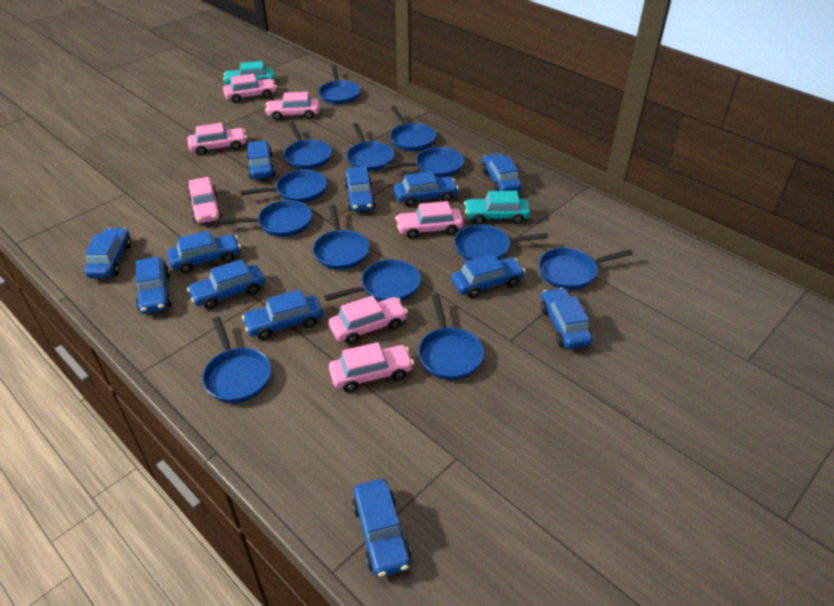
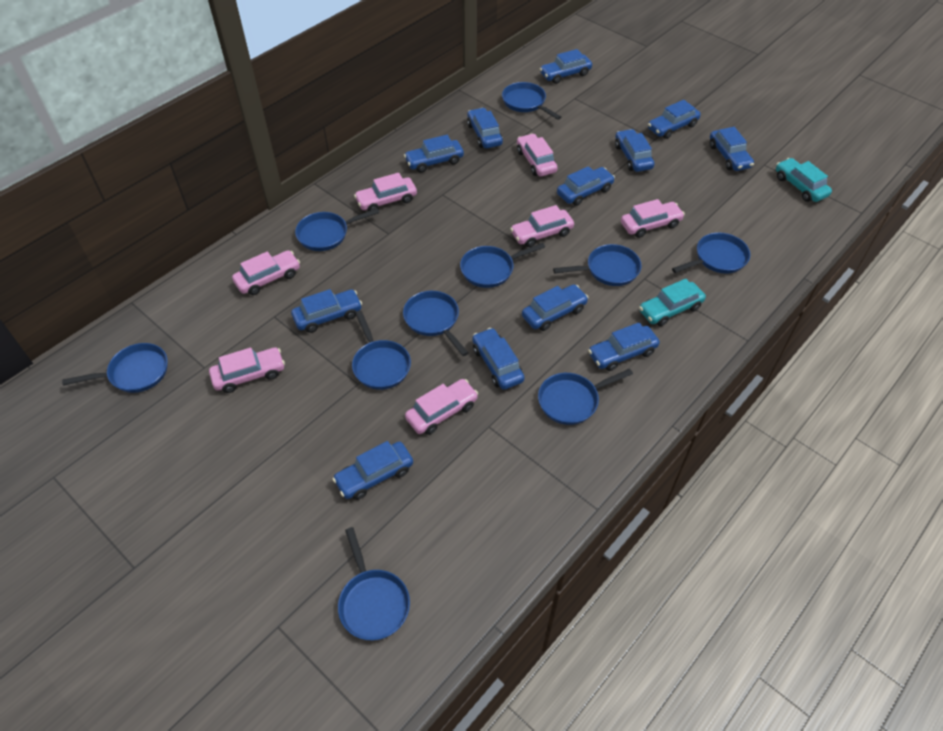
blue pan: 13 -> 10

